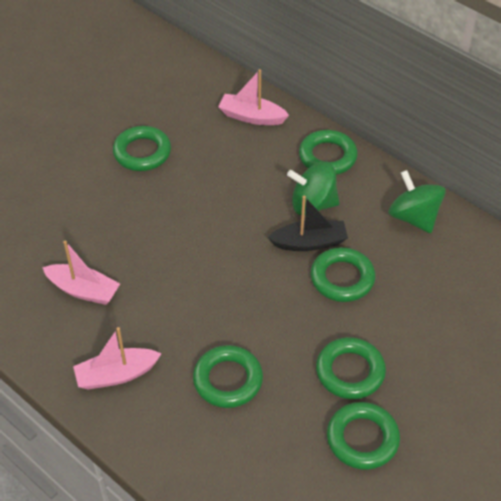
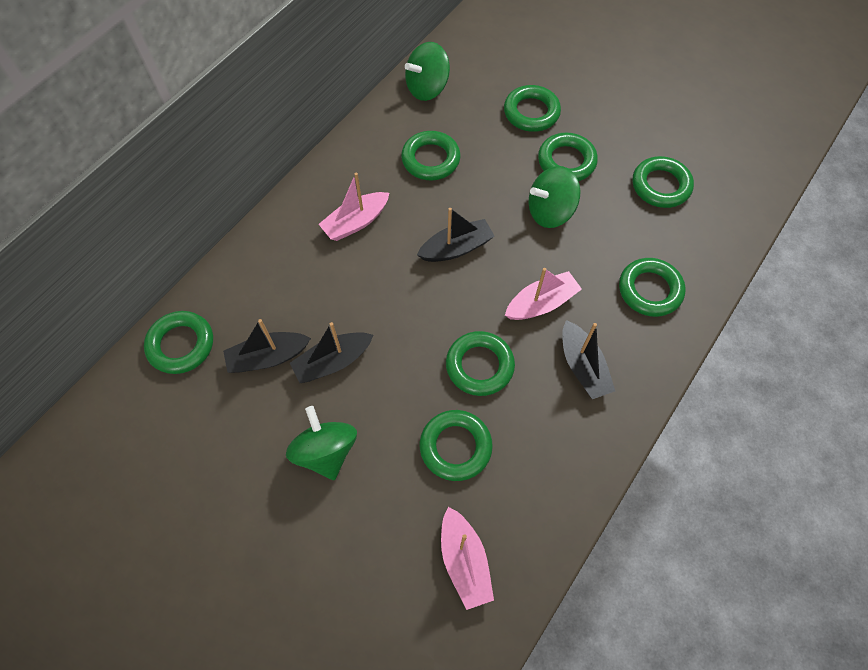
black boat: 1 -> 4
green ring: 6 -> 8
green spinning top: 2 -> 3

